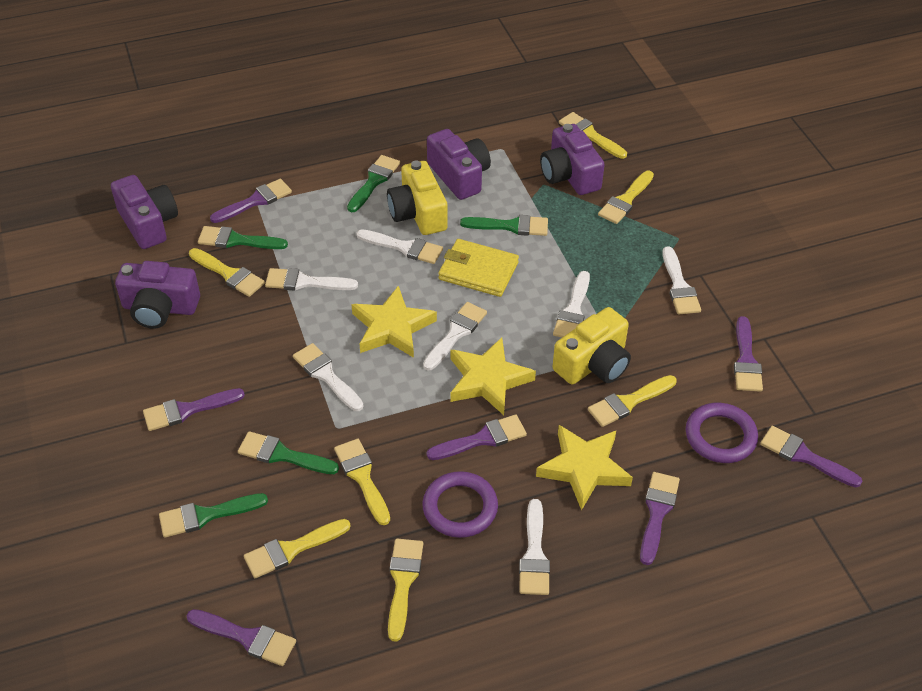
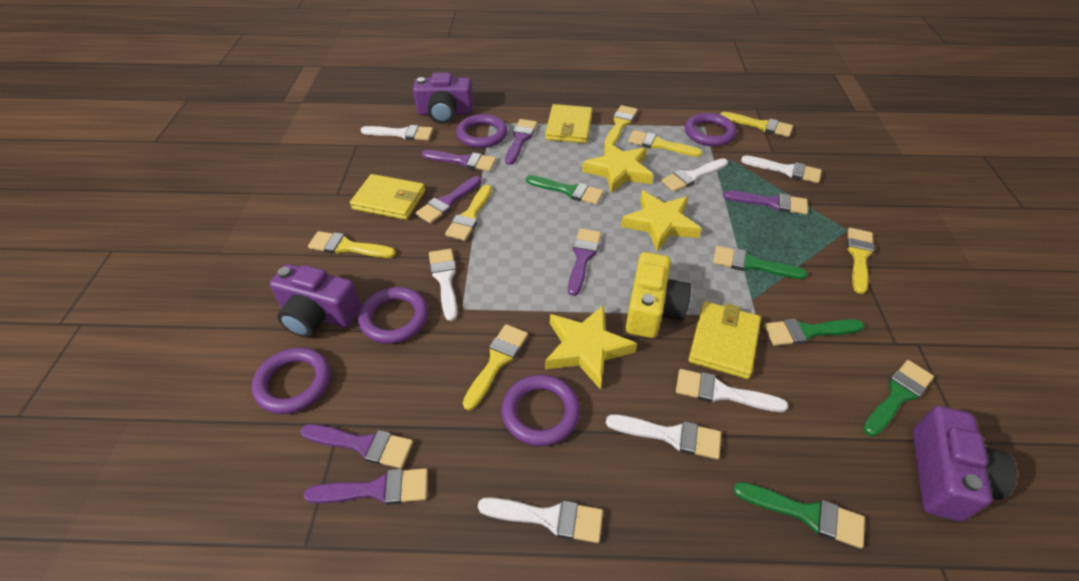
purple camera: 4 -> 3
purple ring: 2 -> 5
yellow camera: 2 -> 1
yellow wallet: 1 -> 3

